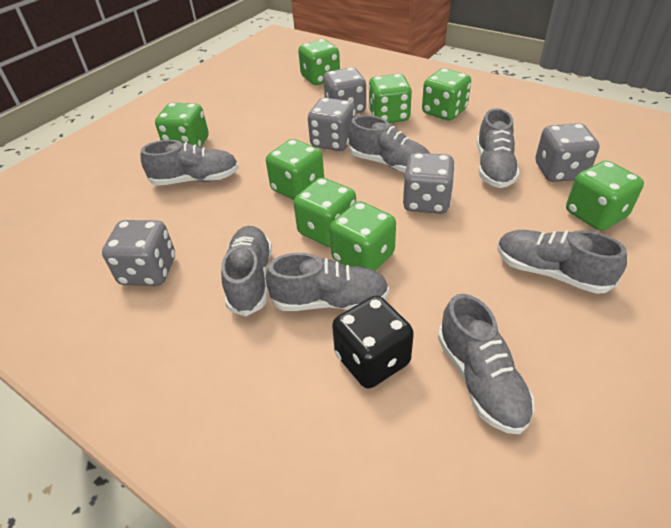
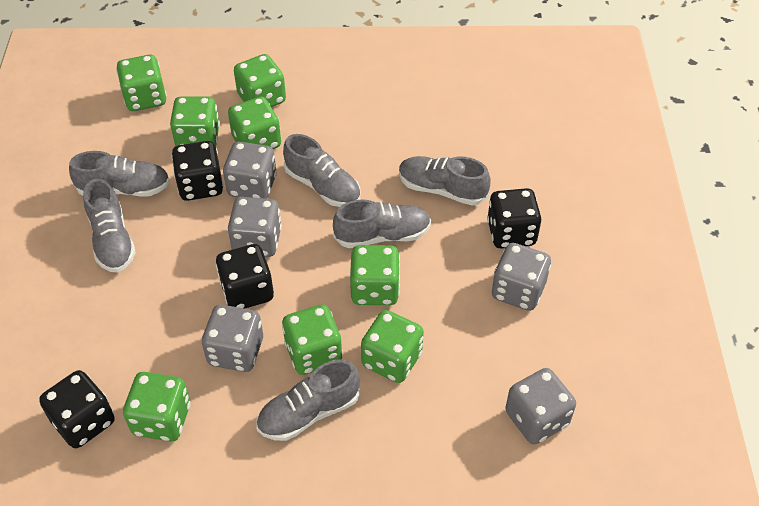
black dice: 1 -> 4
grey shoe: 7 -> 6

